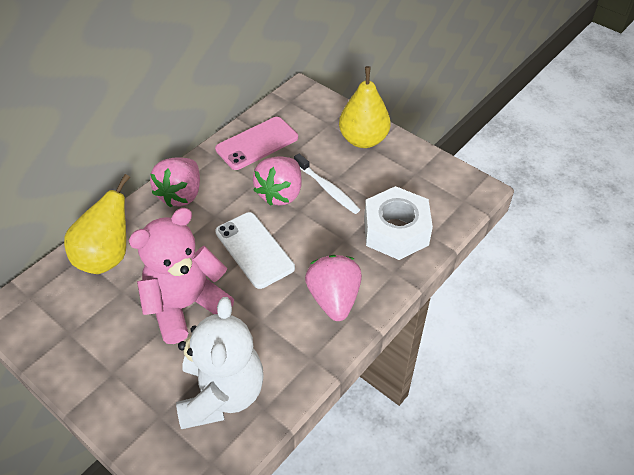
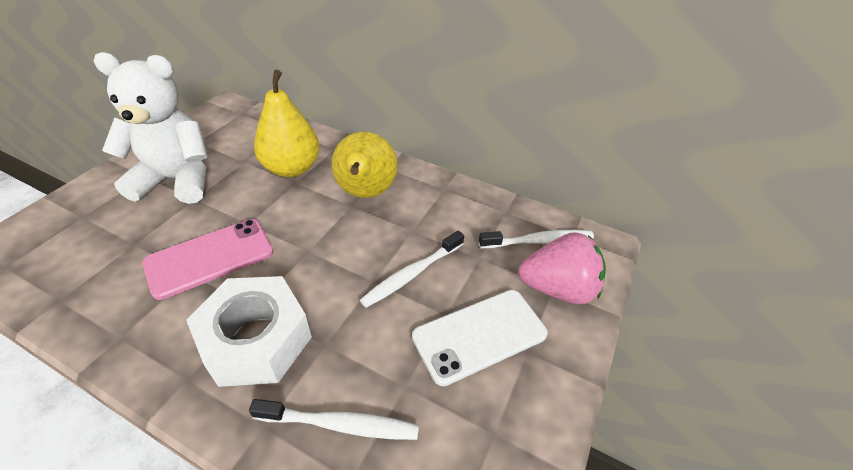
pink strawberry: 3 -> 1
pink teddy bear: 1 -> 0
white toothbrush: 1 -> 3

